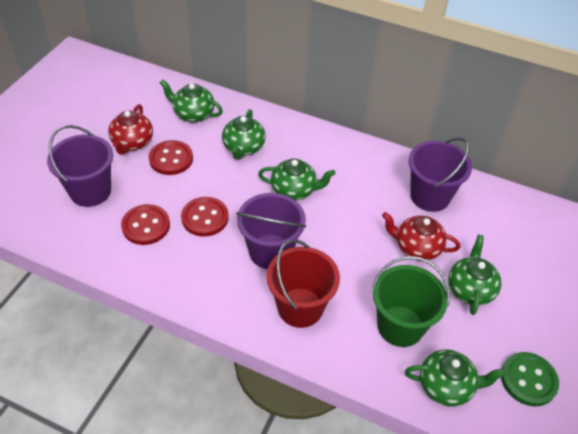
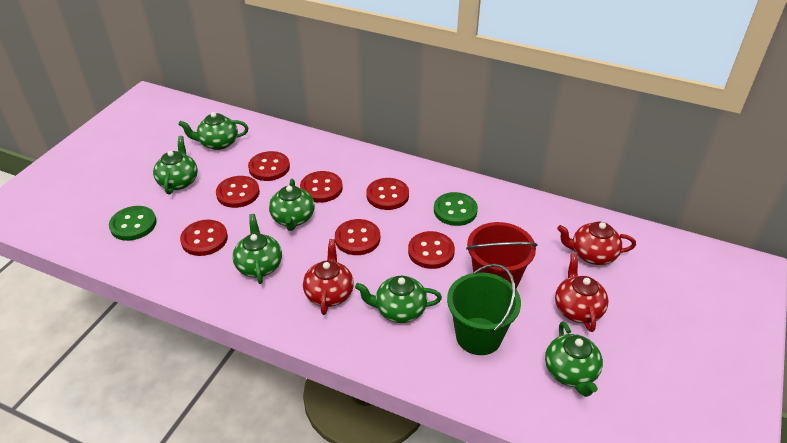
green button: 1 -> 2
green teapot: 5 -> 6
purple bucket: 3 -> 0
red button: 3 -> 7
red teapot: 2 -> 3

